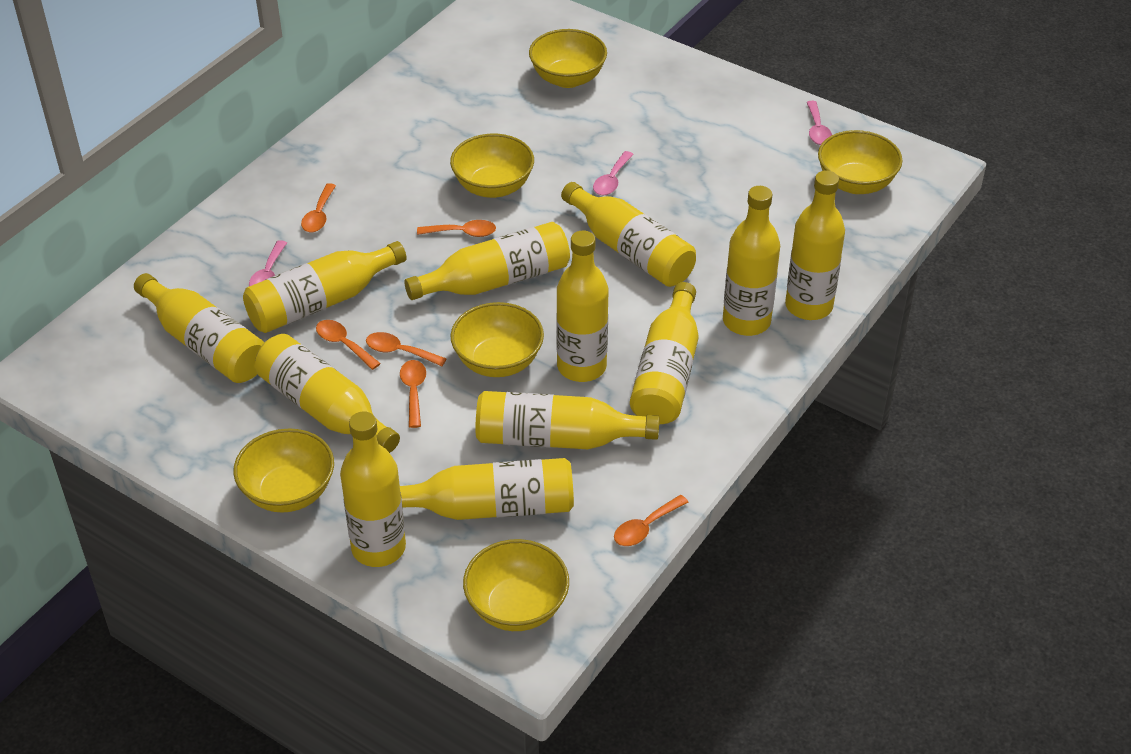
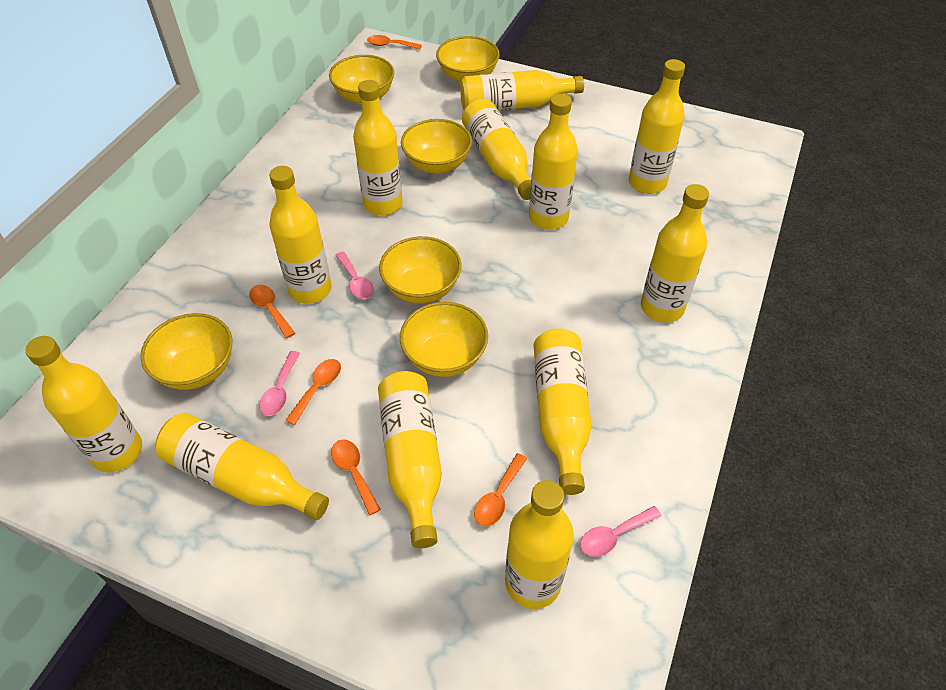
orange spoon: 6 -> 5

